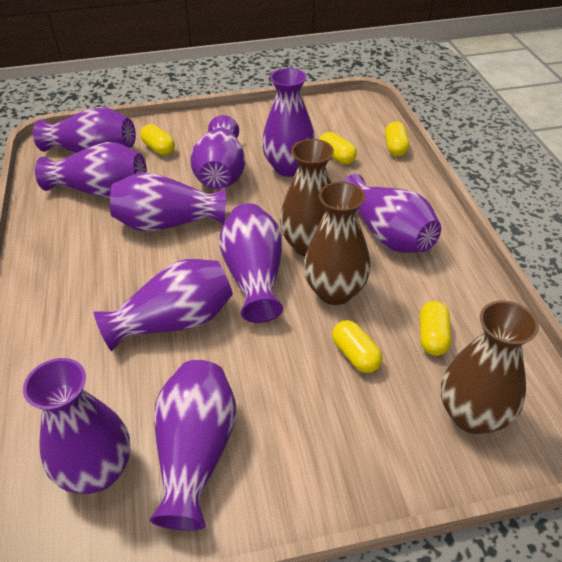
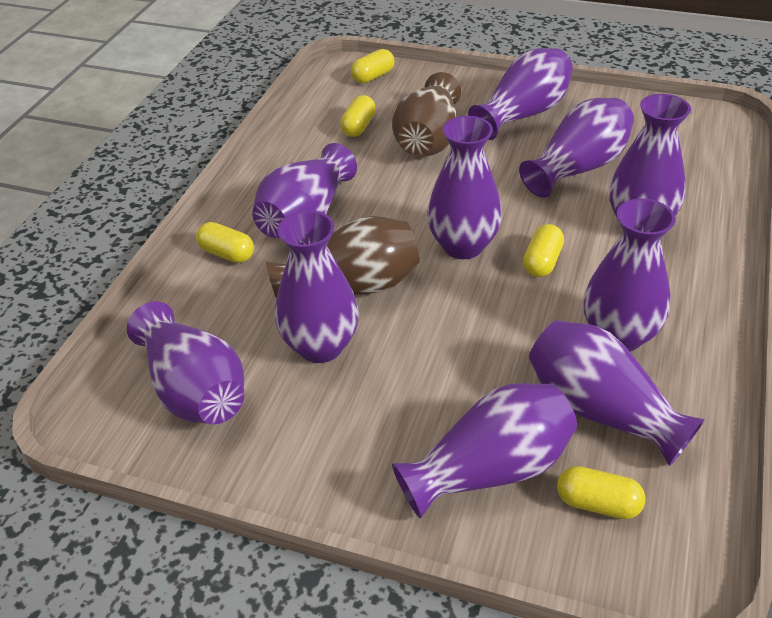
brown vase: 3 -> 2

